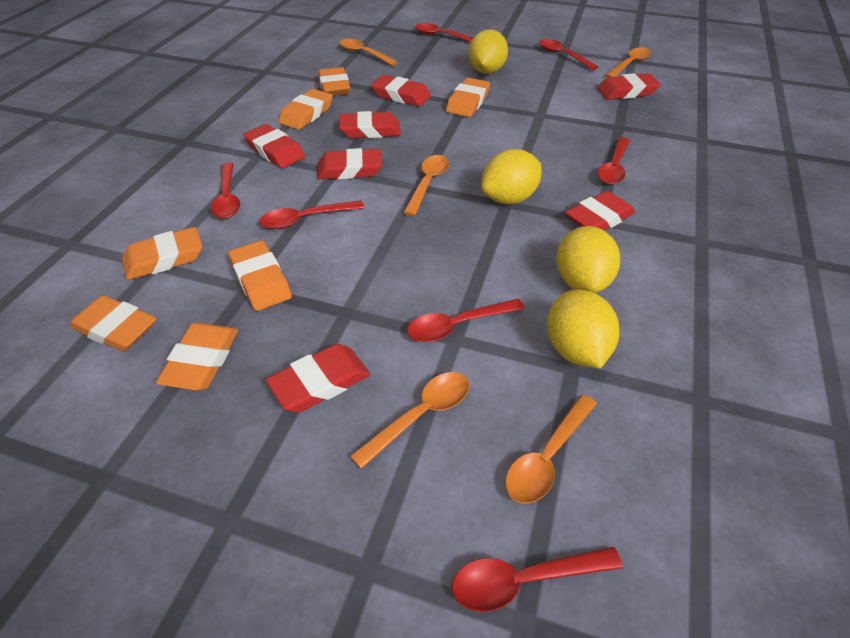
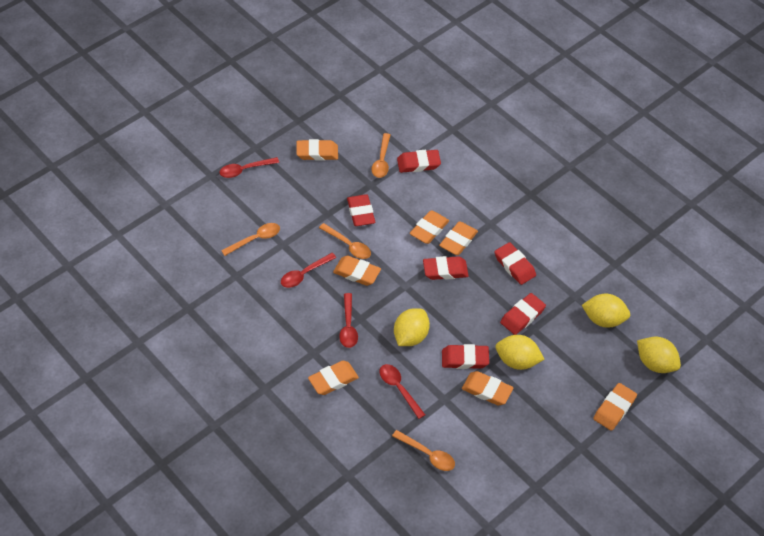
orange spoon: 5 -> 4
red eraser: 7 -> 6
red spoon: 7 -> 4

